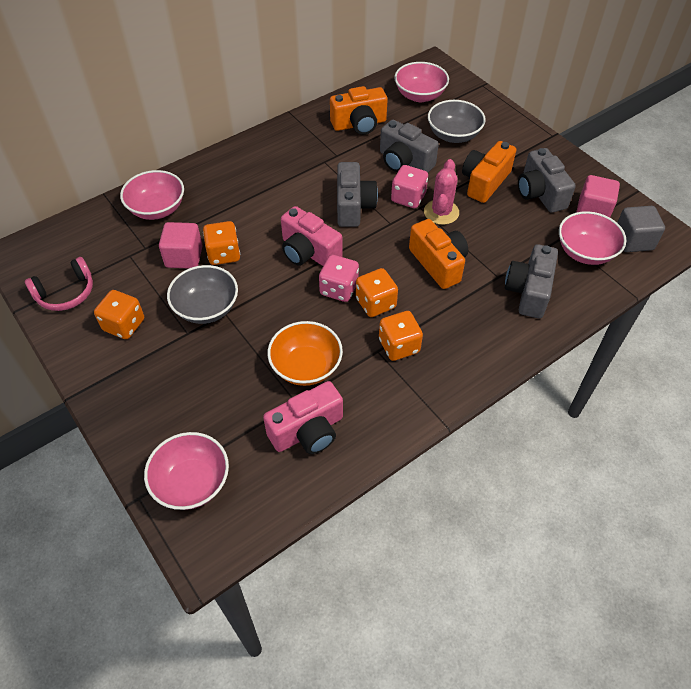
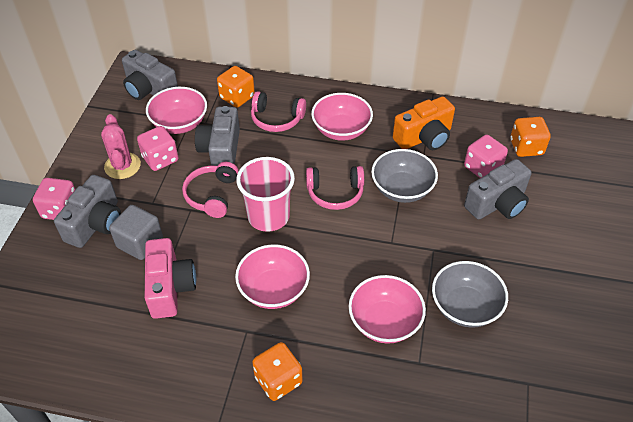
orange bowl: 1 -> 0
orange camera: 3 -> 1
orange dice: 4 -> 3
pink camera: 2 -> 1
pink cube: 2 -> 0
pink cup: 0 -> 1
pink dice: 2 -> 3
pink headphones: 1 -> 3

